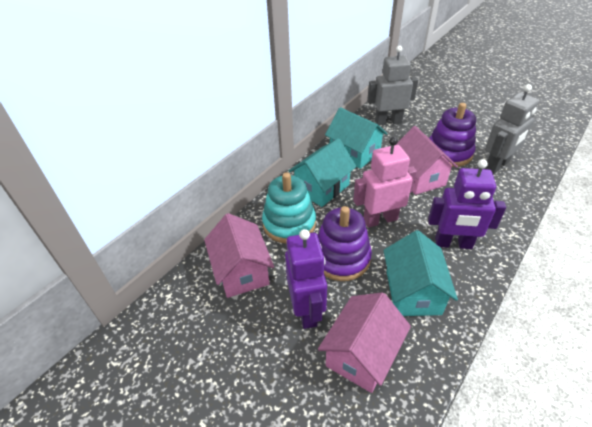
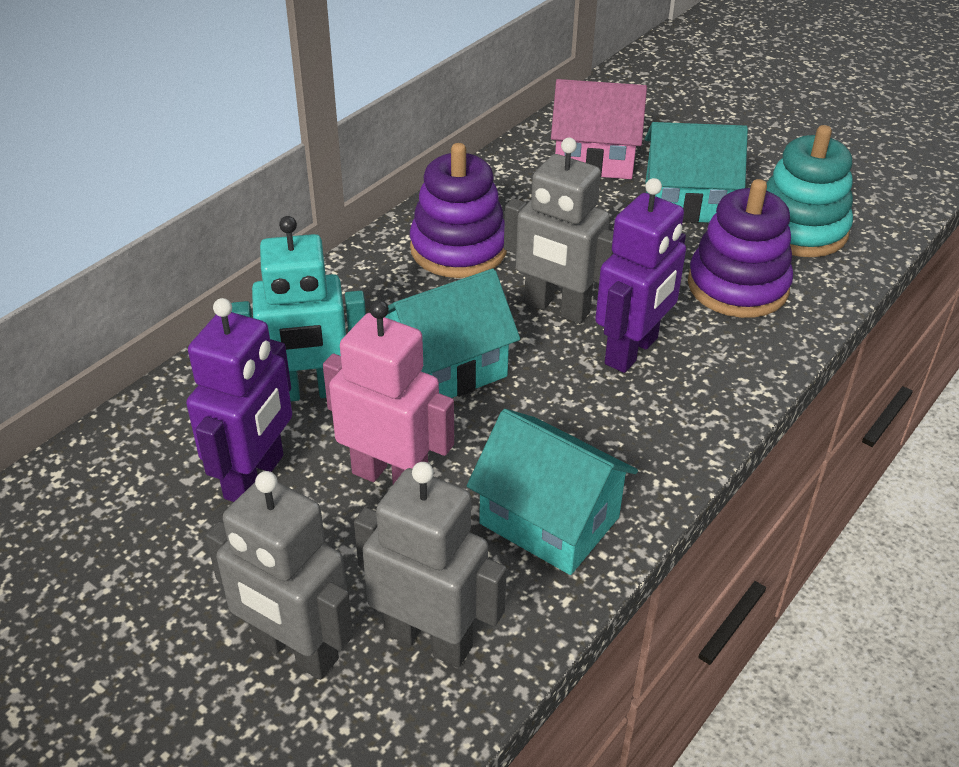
grey robot: 2 -> 3
pink house: 3 -> 1
turquoise robot: 0 -> 1

